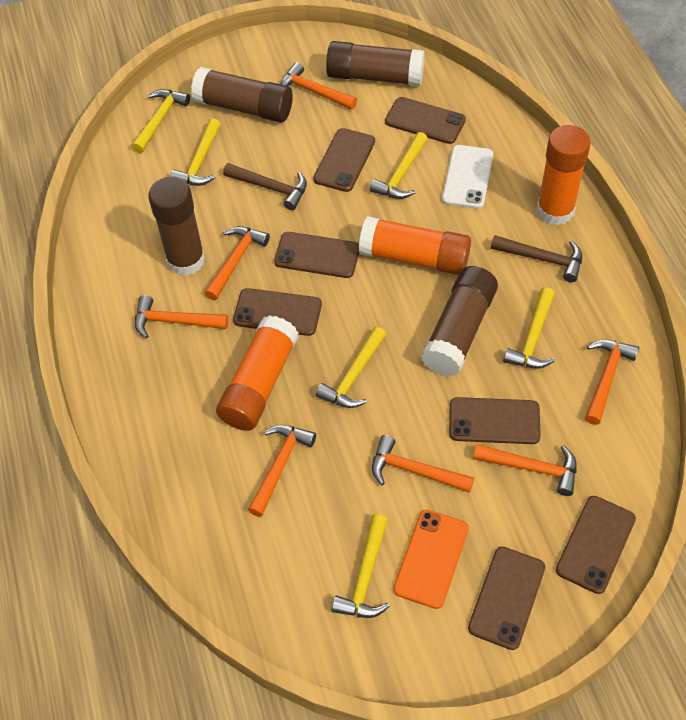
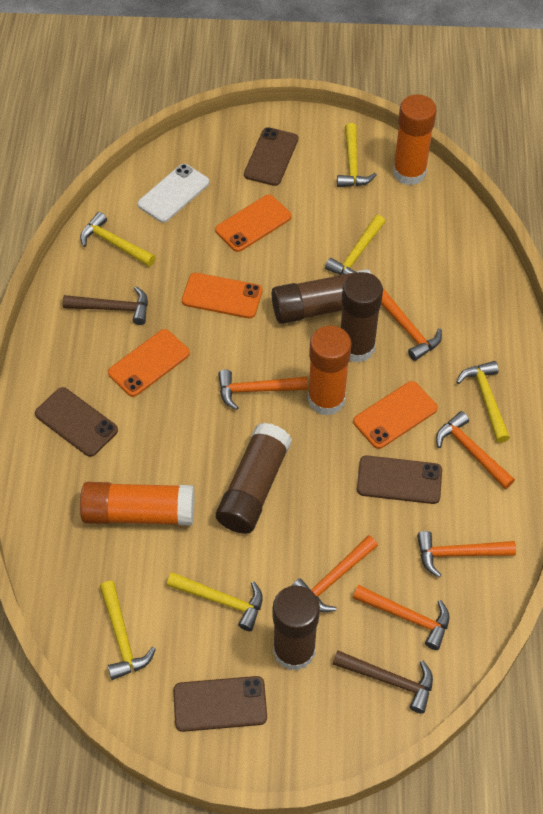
brown phone: 7 -> 4
orange hammer: 7 -> 6
orange phone: 1 -> 4

